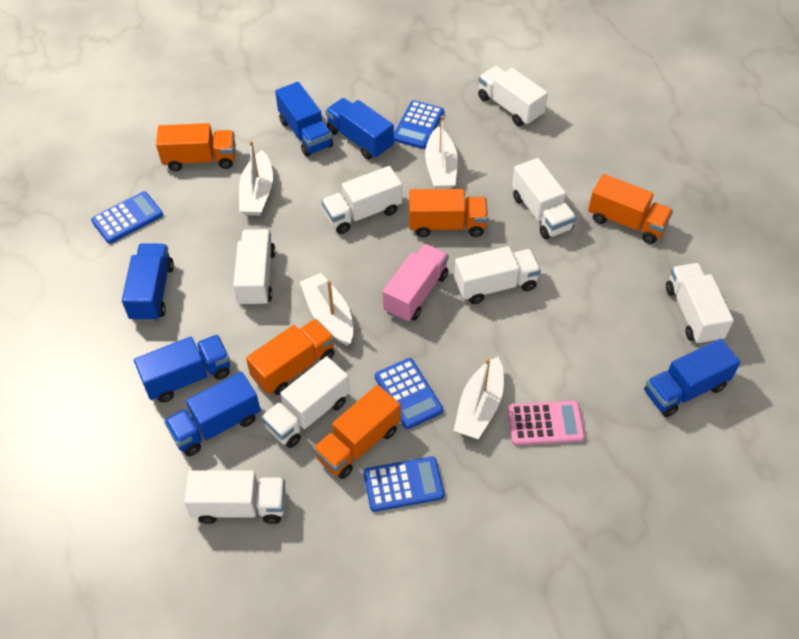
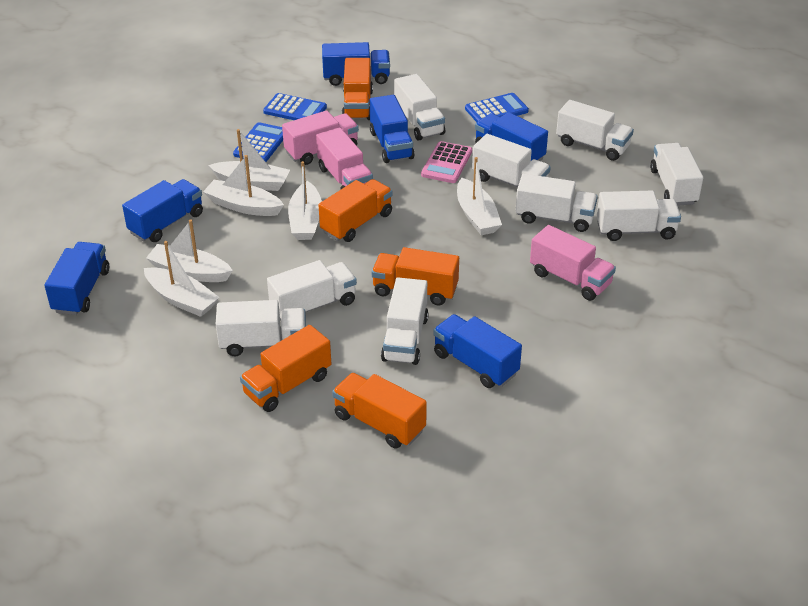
blue calculator: 4 -> 3
pink truck: 1 -> 3
white boat: 4 -> 6
white truck: 8 -> 9

